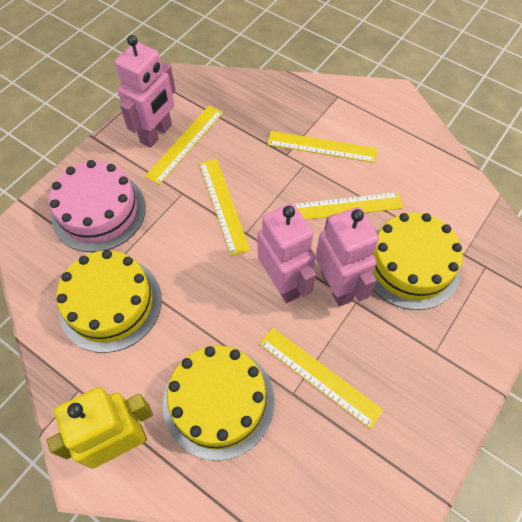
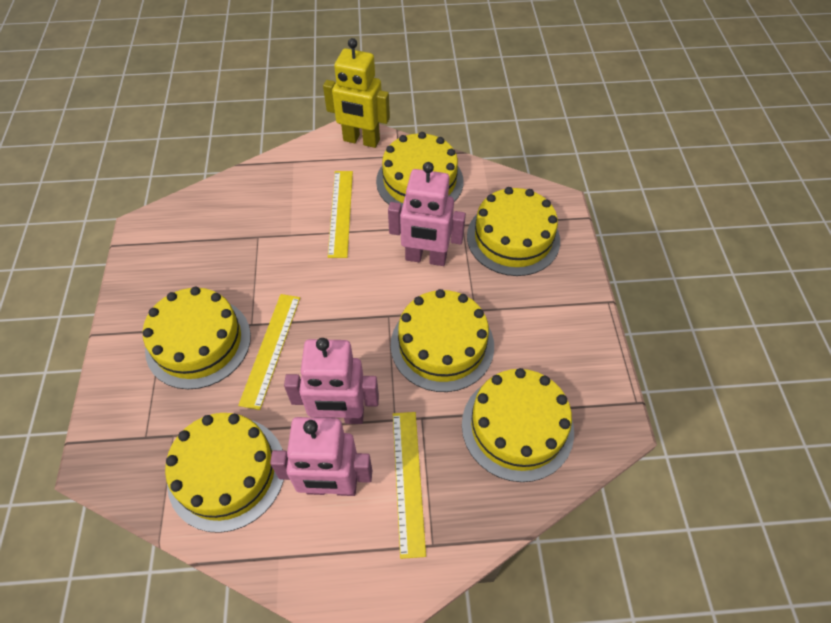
pink cake: 1 -> 0
yellow cake: 3 -> 6
yellow ruler: 5 -> 3

